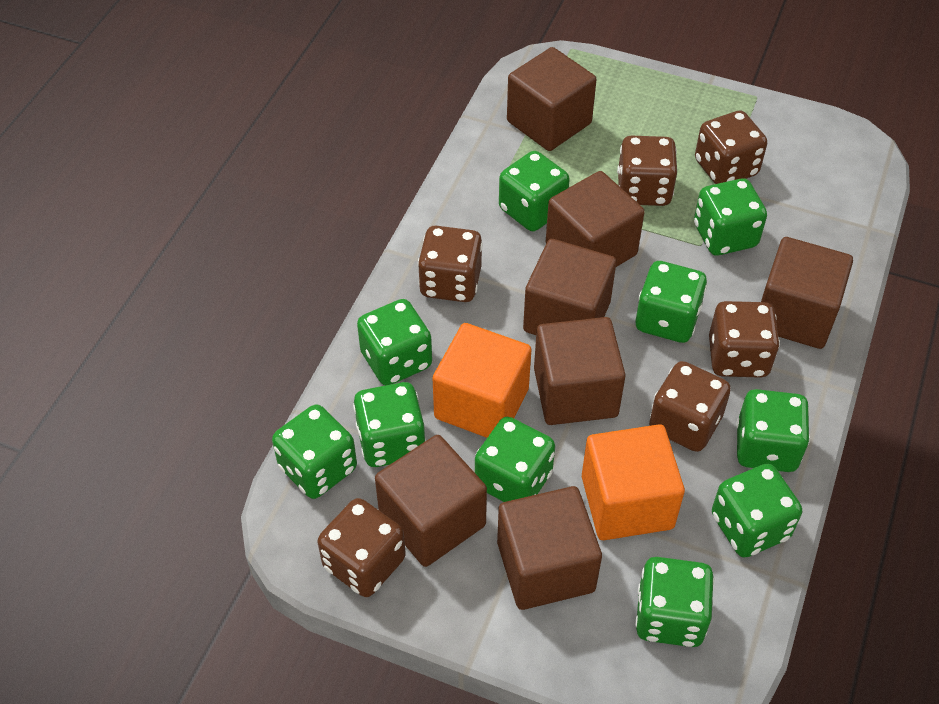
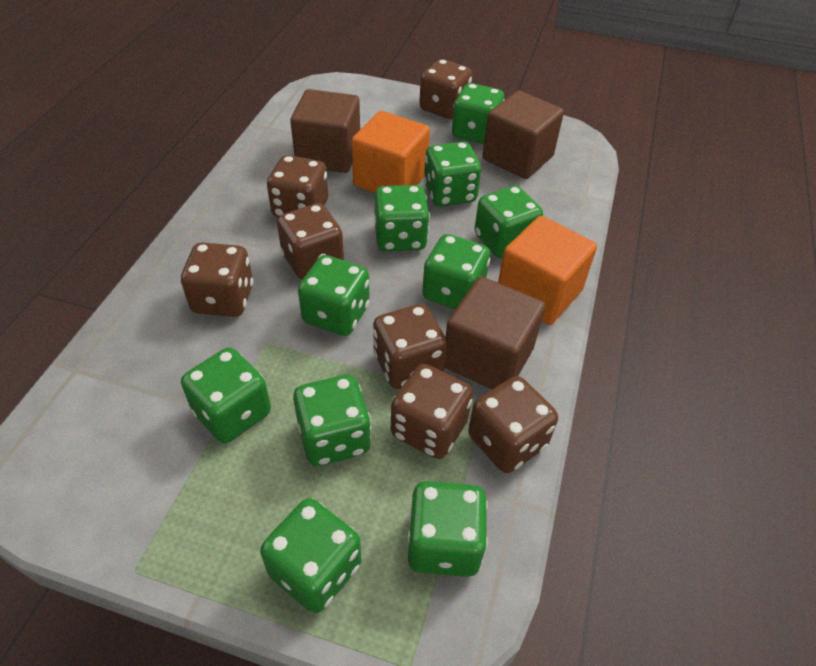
brown cube: 7 -> 3
brown dice: 6 -> 7

